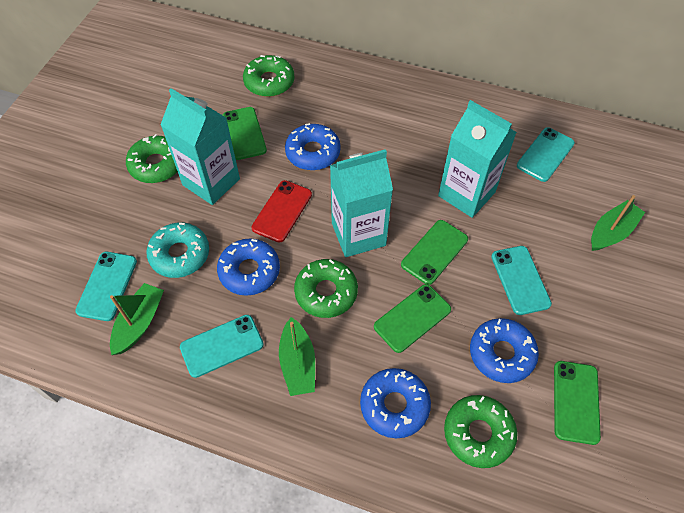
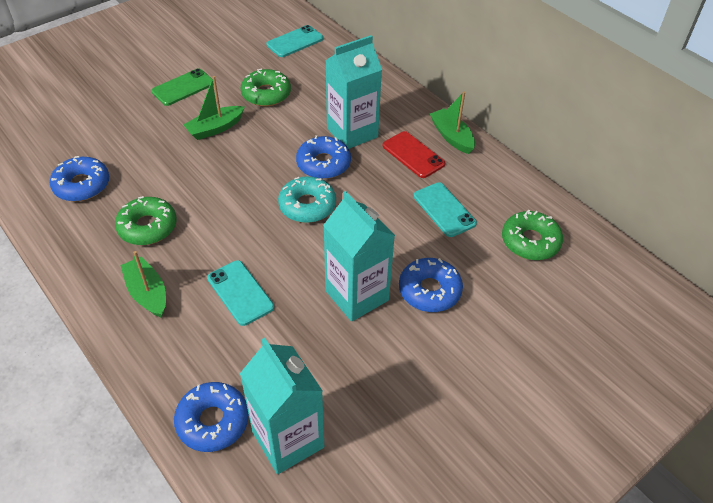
green donut: 4 -> 3
green phone: 4 -> 1
turquoise phone: 4 -> 3

